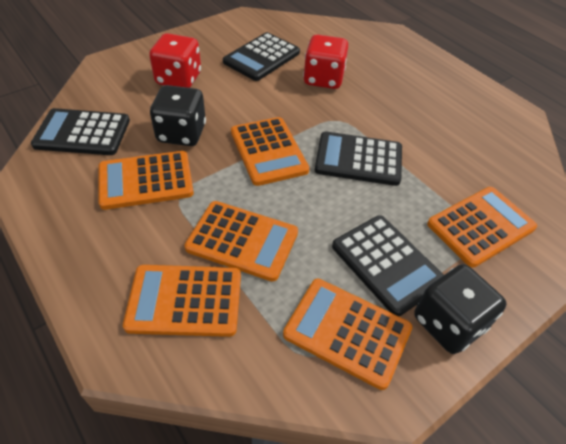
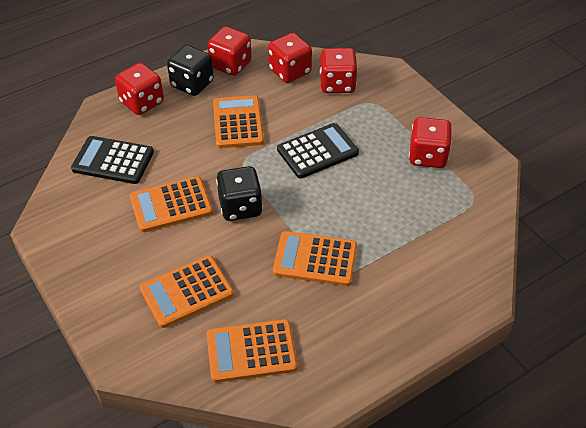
black calculator: 4 -> 2
orange calculator: 6 -> 5
red dice: 2 -> 5

